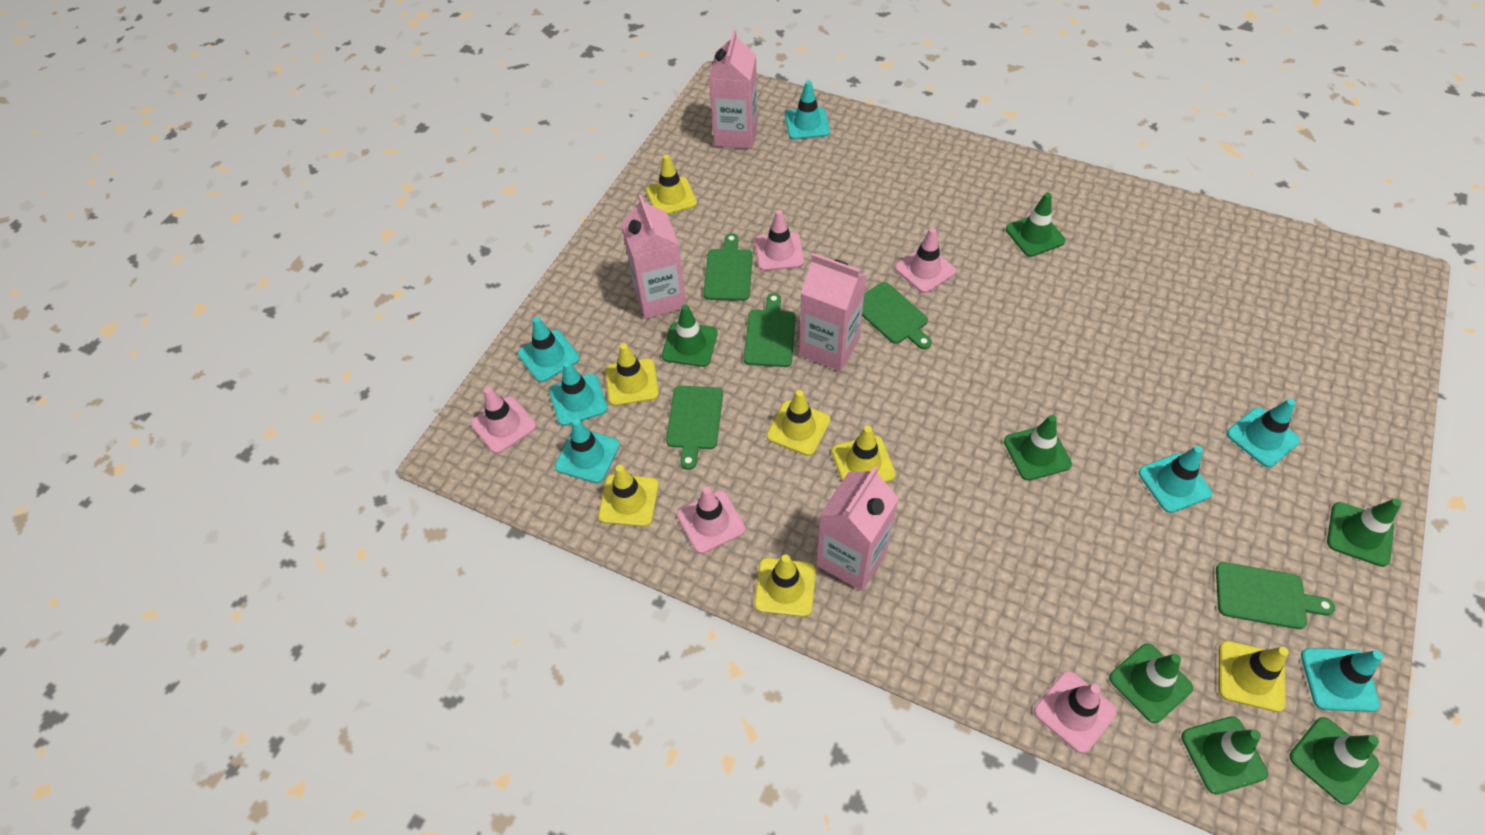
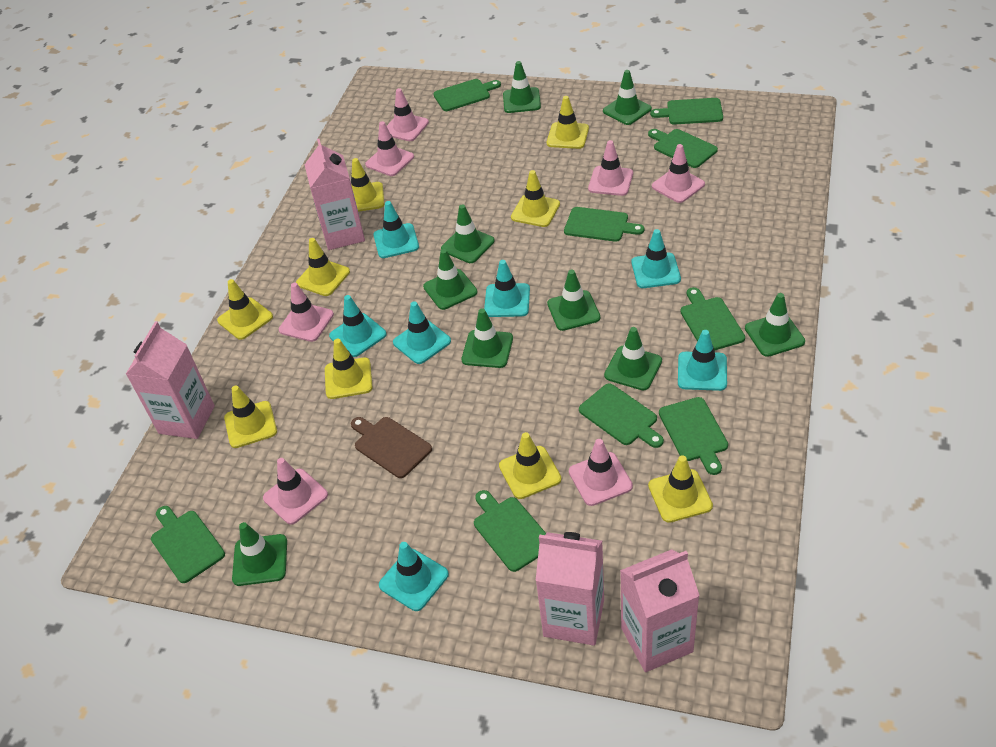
brown cutting board: 0 -> 1
green cutting board: 5 -> 9
green traffic cone: 7 -> 9
pink traffic cone: 5 -> 7
yellow traffic cone: 7 -> 9

